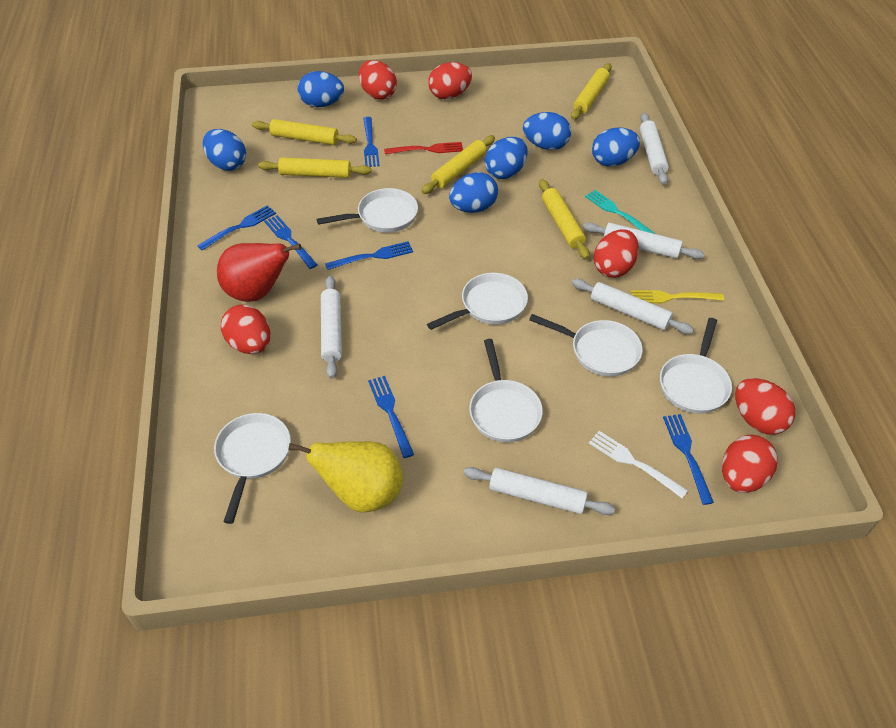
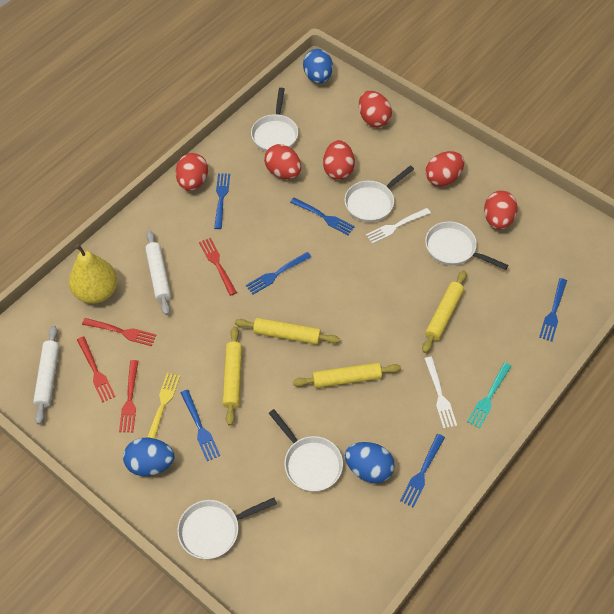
blue egg: 6 -> 3
red fork: 1 -> 4
red pear: 1 -> 0
white fork: 1 -> 2
white pan: 6 -> 5
white rolling pin: 5 -> 2
yellow rolling pin: 5 -> 4

